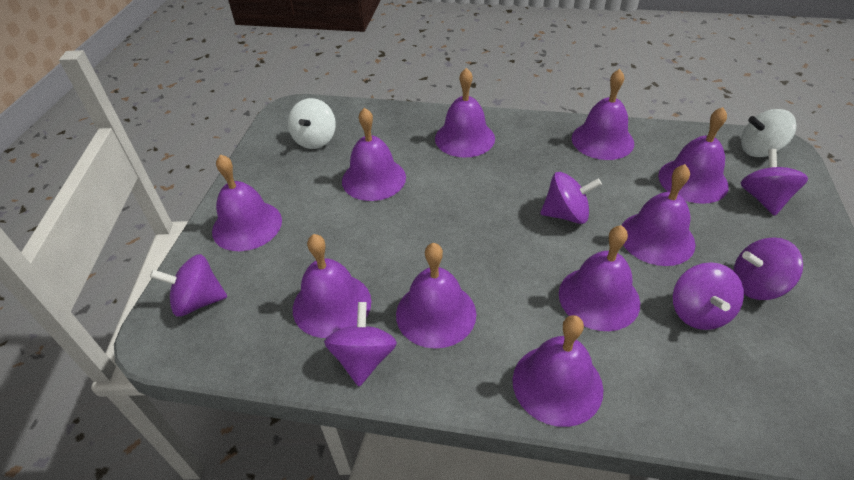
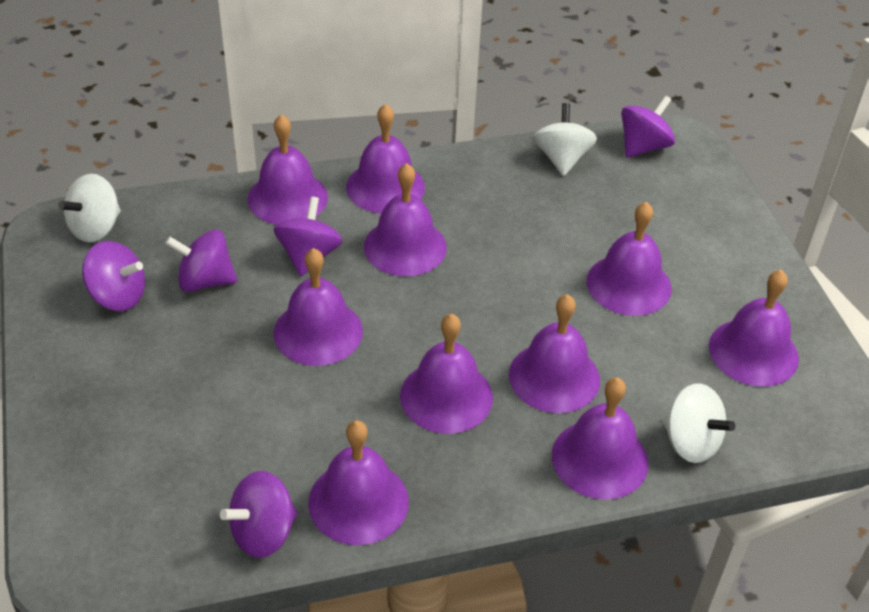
purple spinning top: 6 -> 5
white spinning top: 2 -> 3

